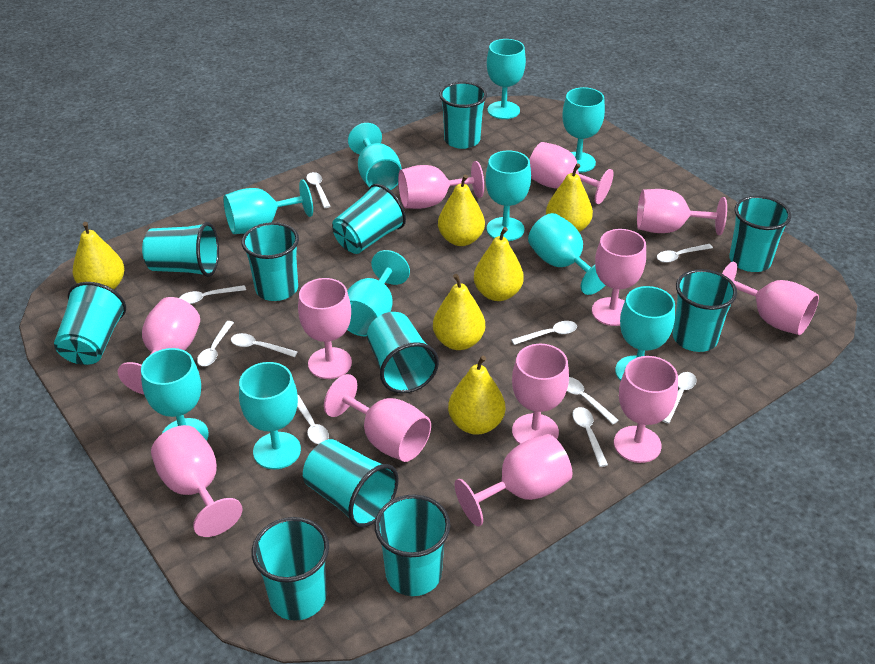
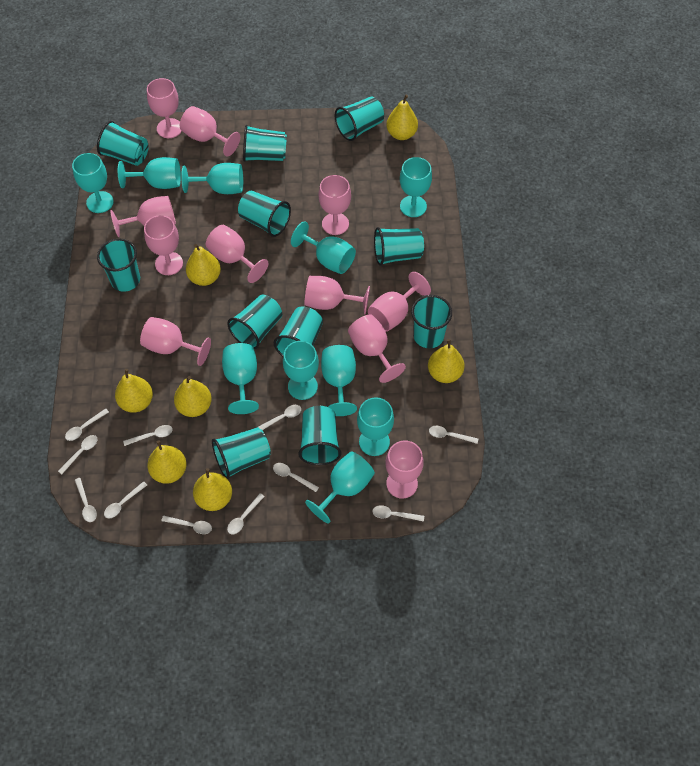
pink goblet: 12 -> 11
white spoon: 10 -> 11
yellow pear: 6 -> 7

